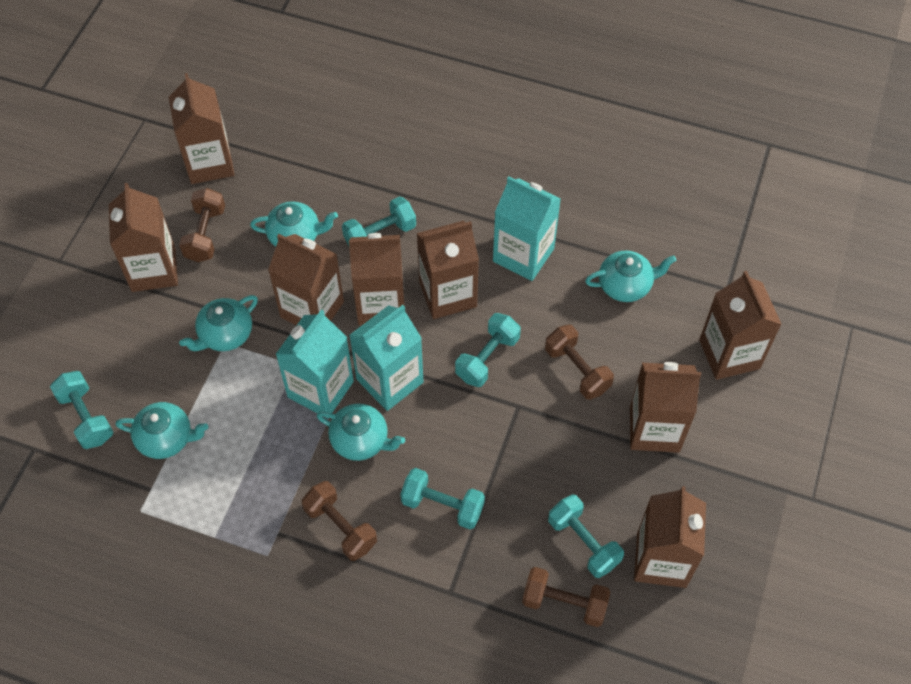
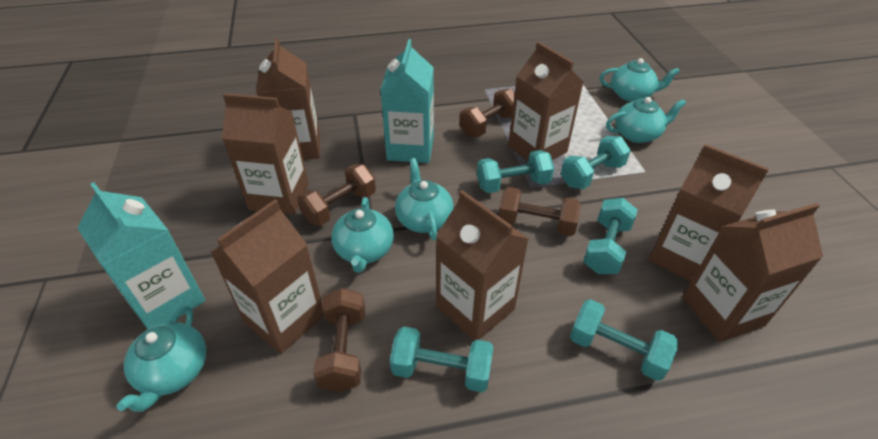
brown carton: 8 -> 7
turquoise carton: 3 -> 2

